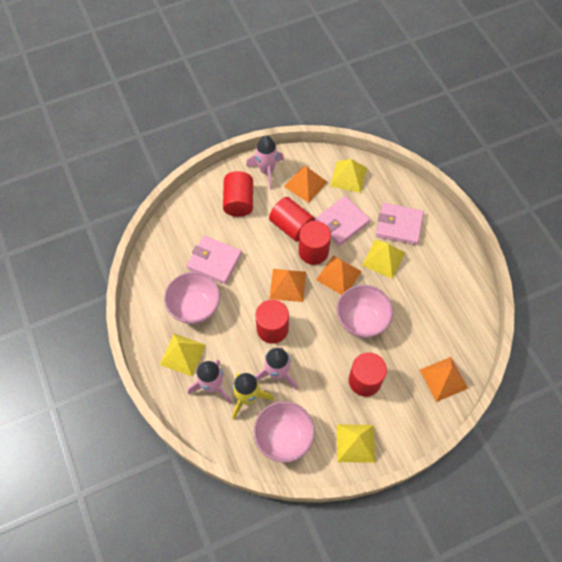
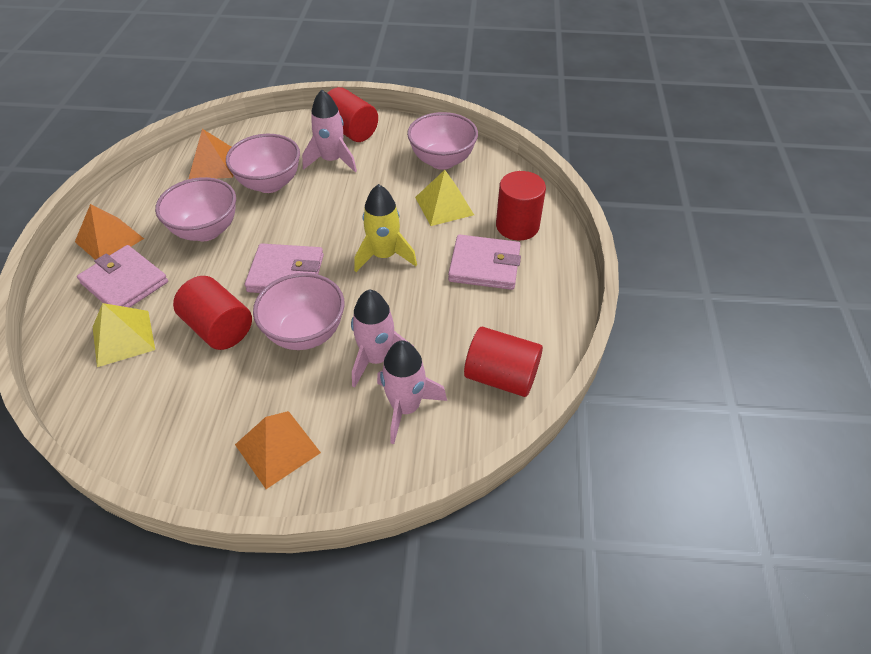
orange pyramid: 4 -> 3
pink bowl: 3 -> 4
red cylinder: 5 -> 4
yellow pyramid: 4 -> 2

